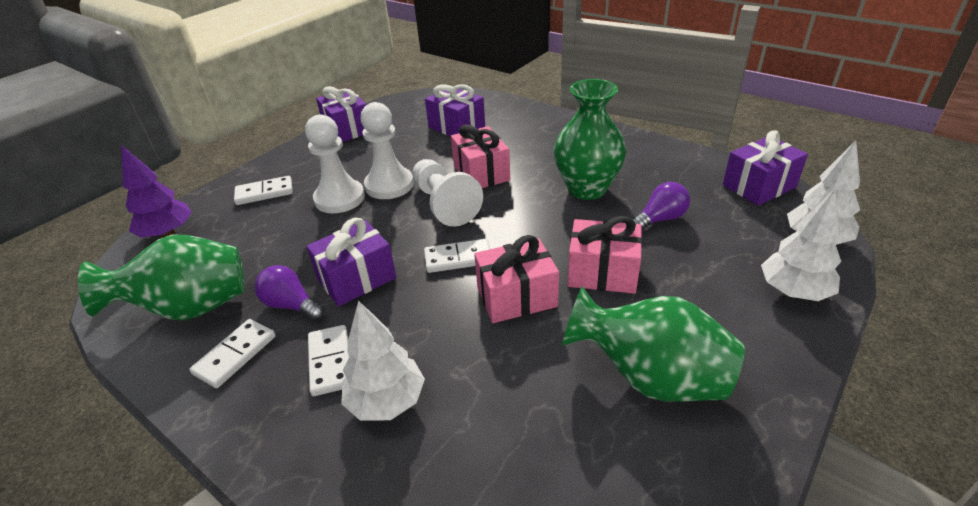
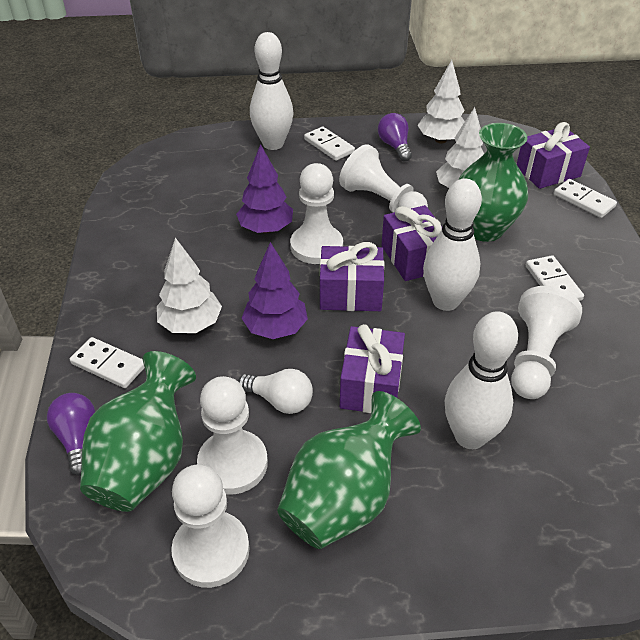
pink gift: 3 -> 0
purple tree: 1 -> 2
white bowling pin: 0 -> 3
white light bulb: 0 -> 1
white pawn: 3 -> 5

